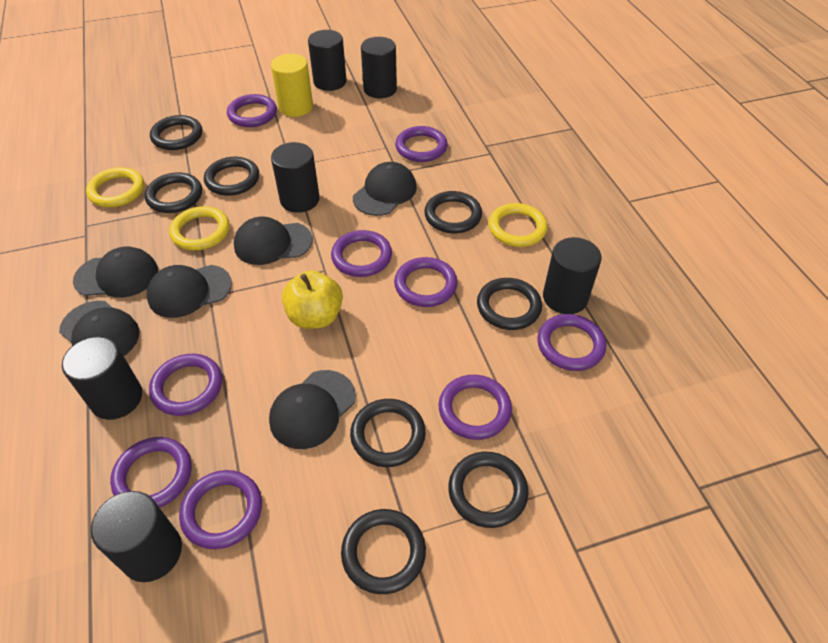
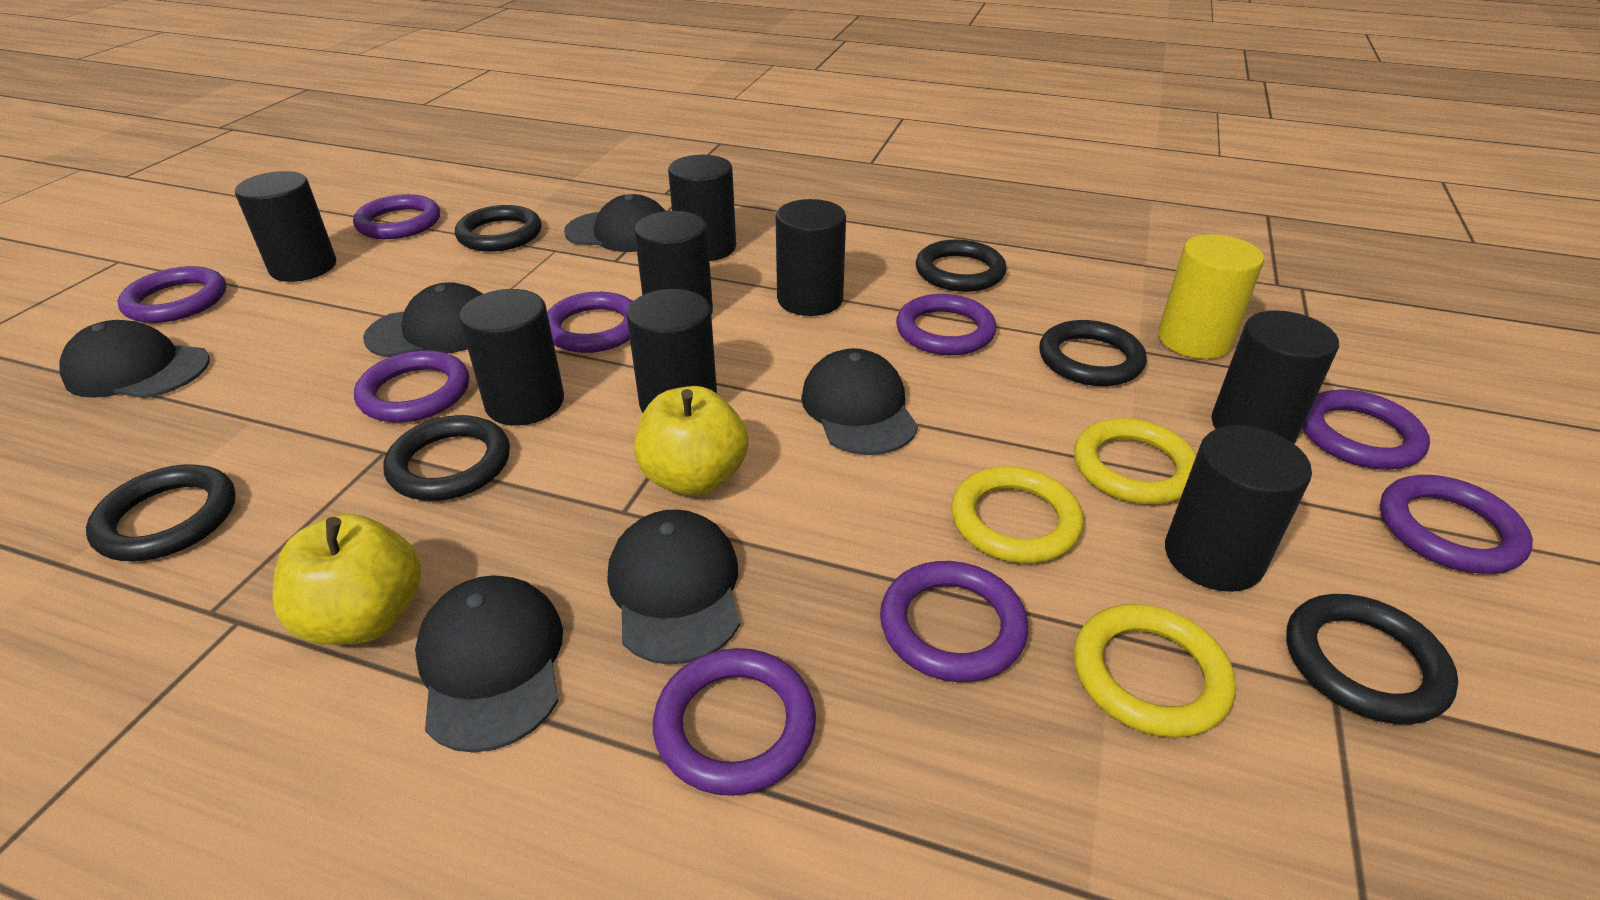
black cylinder: 6 -> 8
black ring: 8 -> 6
yellow apple: 1 -> 2

